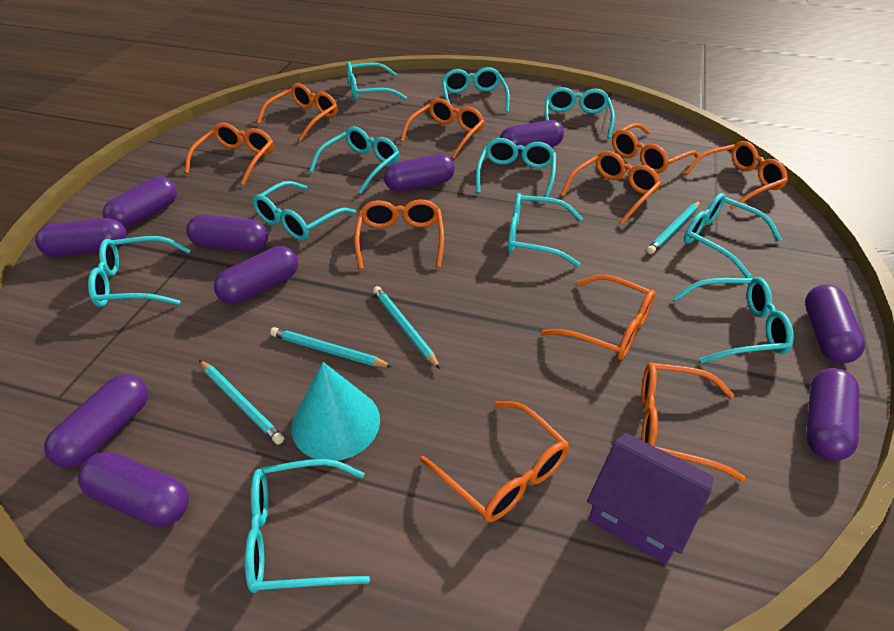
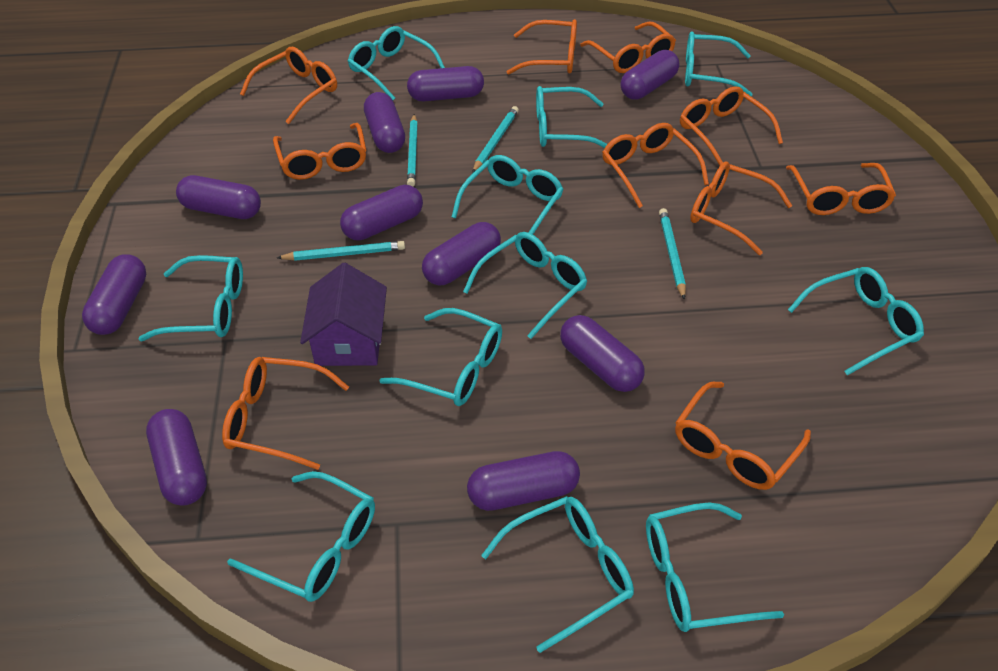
turquoise cone: 1 -> 0

